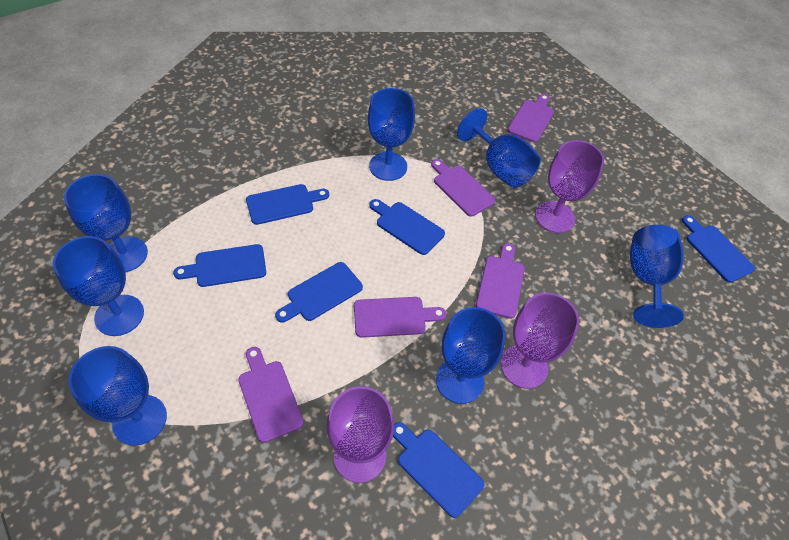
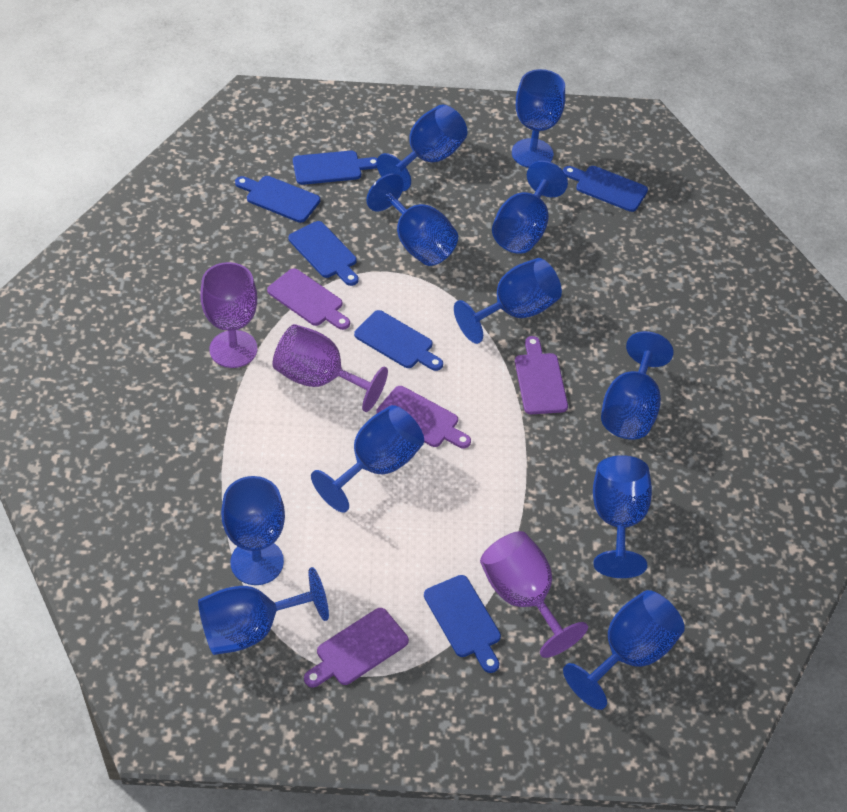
blue goblet: 7 -> 11
purple cutting board: 5 -> 4

